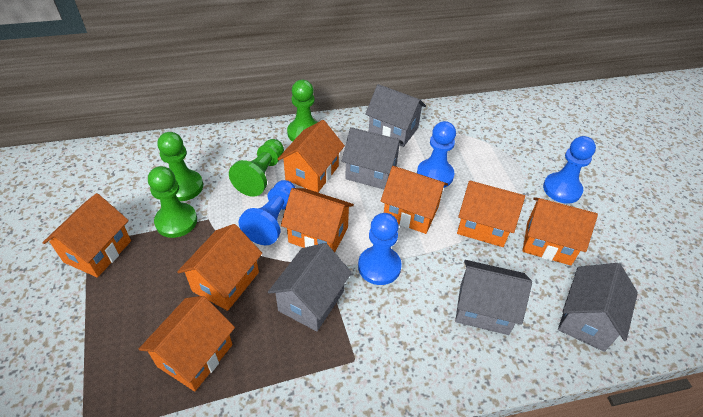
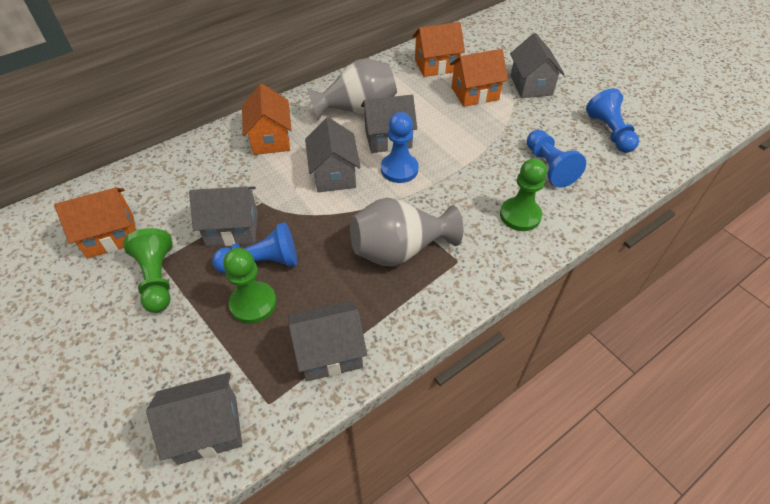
green pawn: 4 -> 3
grey house: 5 -> 6
grey vase: 0 -> 2
orange house: 8 -> 4

